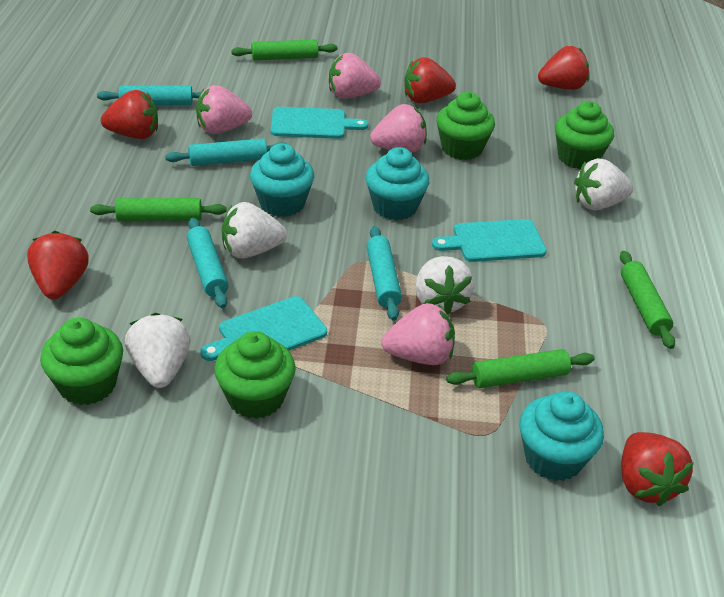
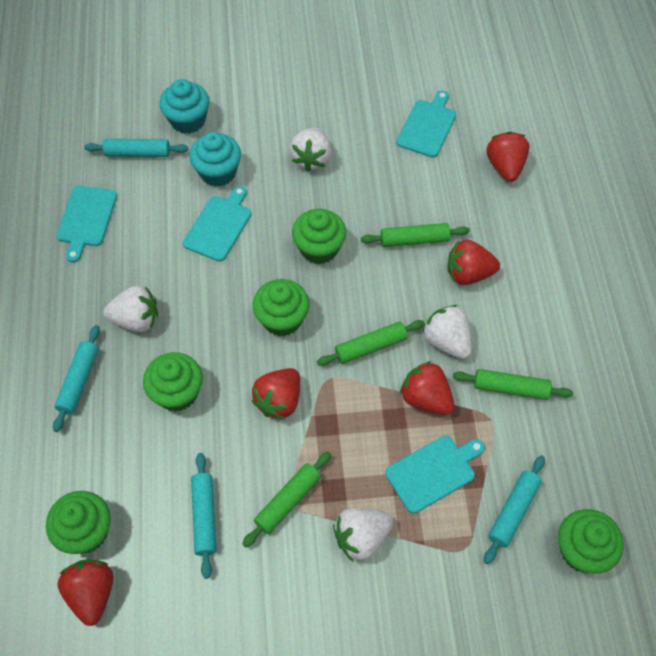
green cupcake: 4 -> 5
pink strawberry: 4 -> 0
turquoise cupcake: 3 -> 2
turquoise cutting board: 3 -> 4

